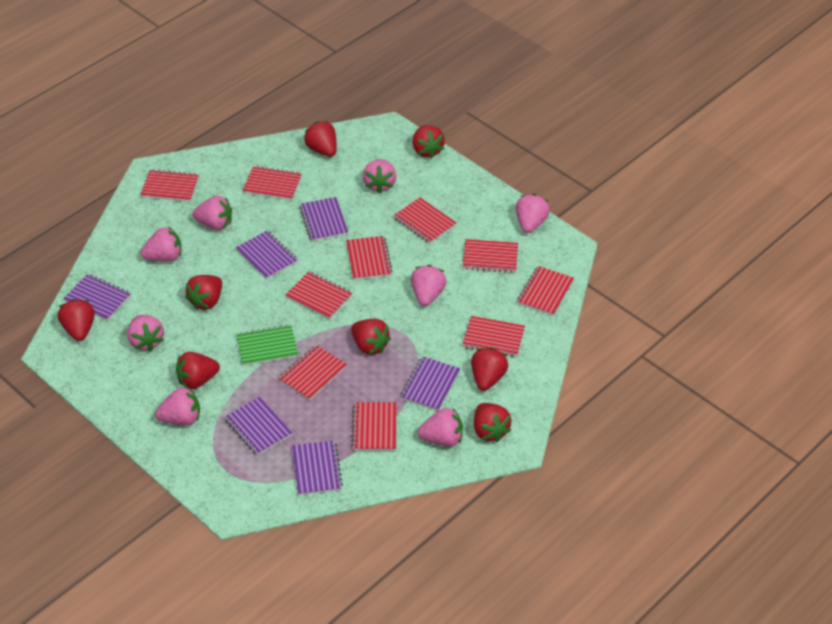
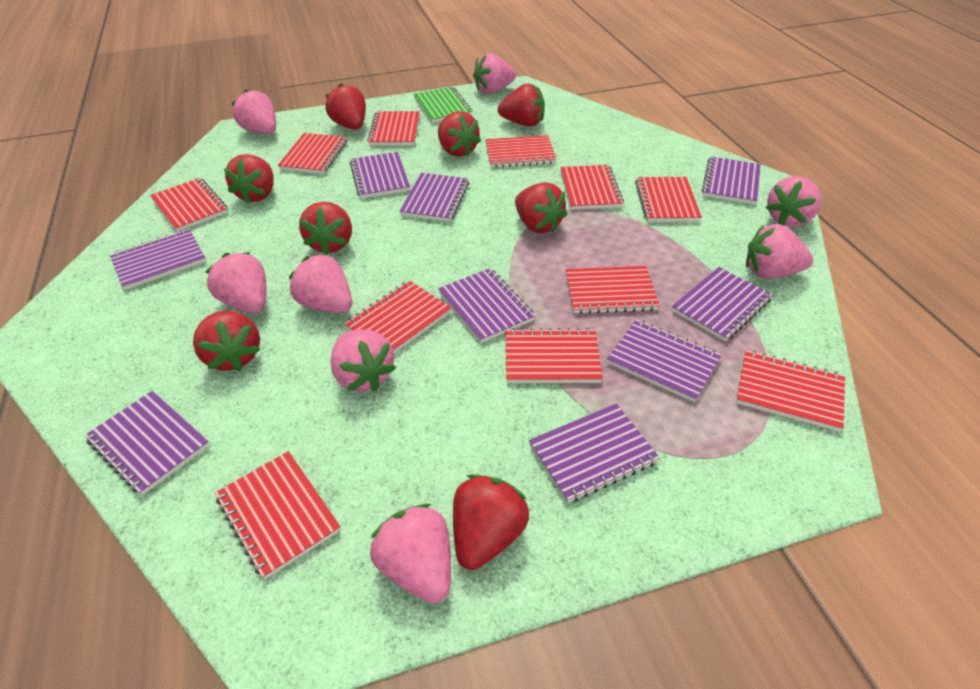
purple notebook: 6 -> 9
red notebook: 10 -> 11

